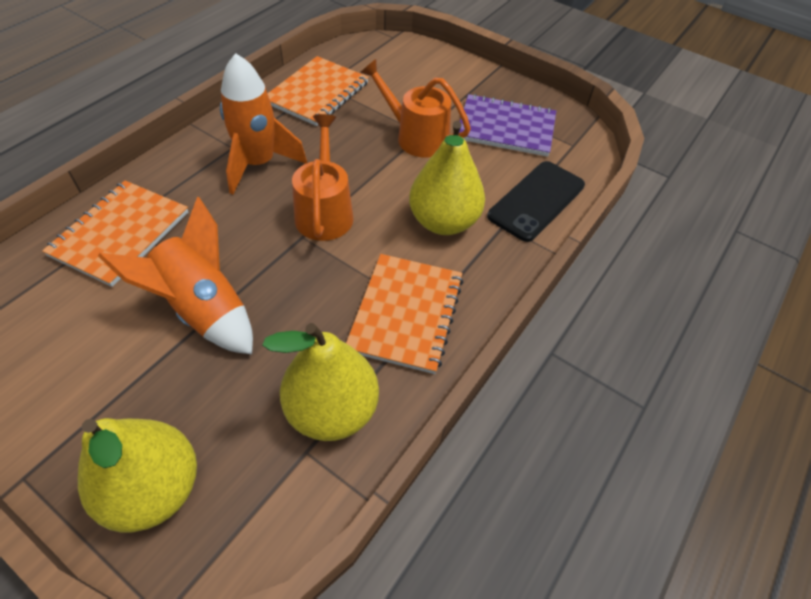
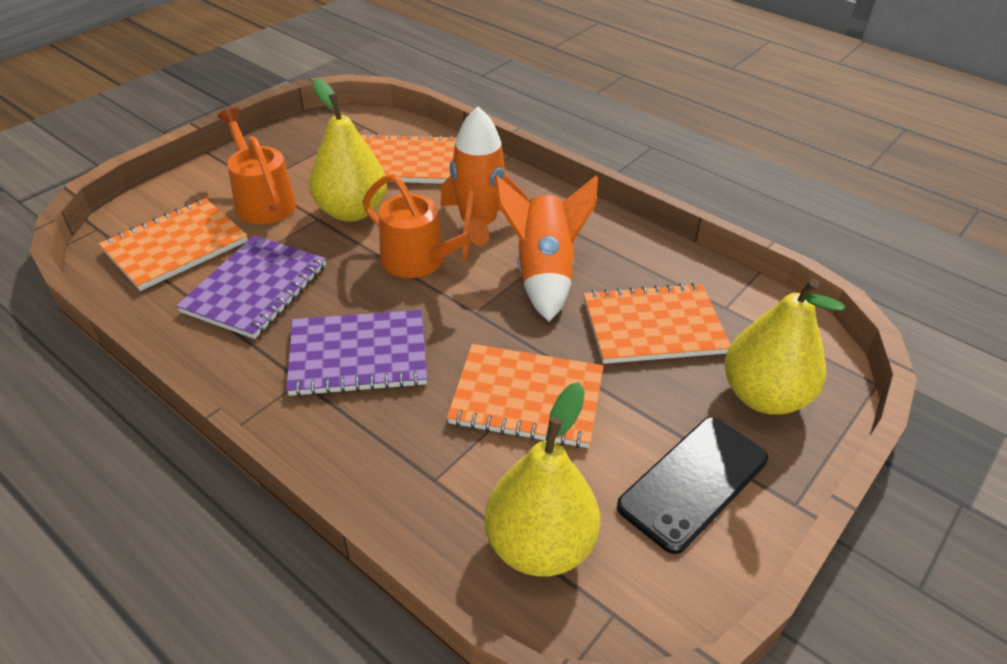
orange notebook: 3 -> 4
purple notebook: 1 -> 2

